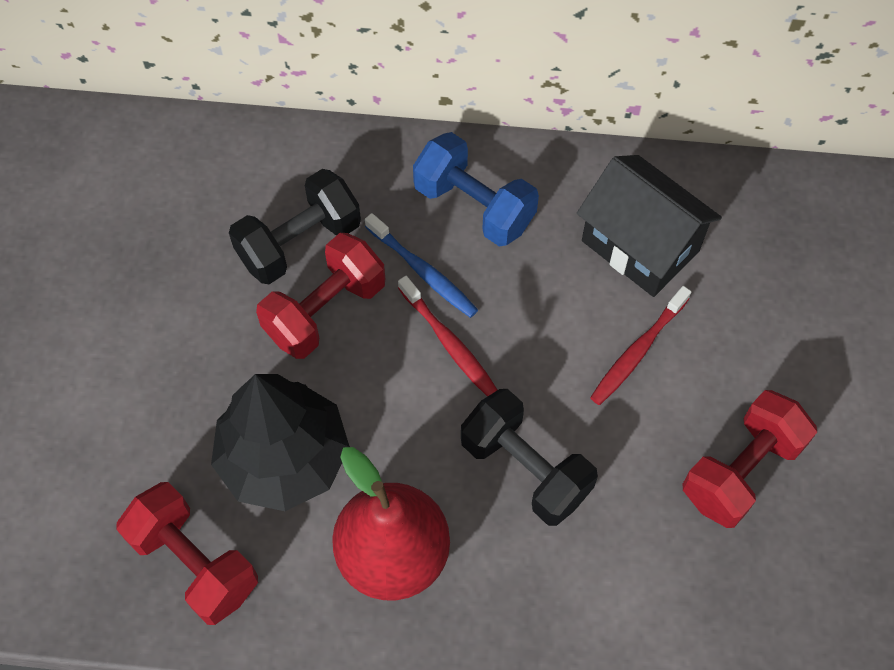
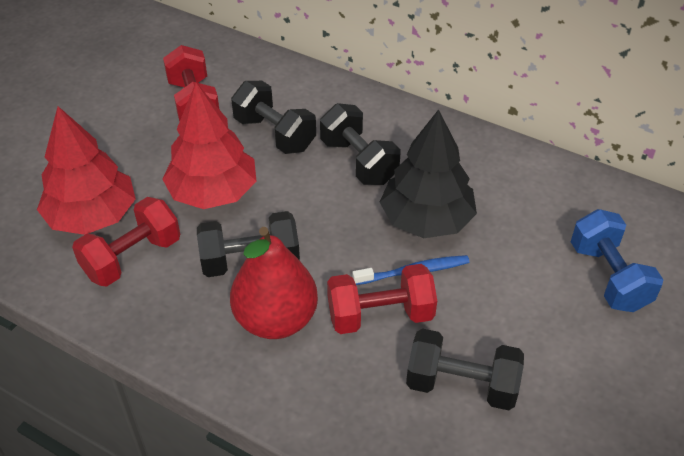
black dumbbell: 2 -> 4
black house: 1 -> 0
red toothbrush: 2 -> 0
red tree: 0 -> 2

